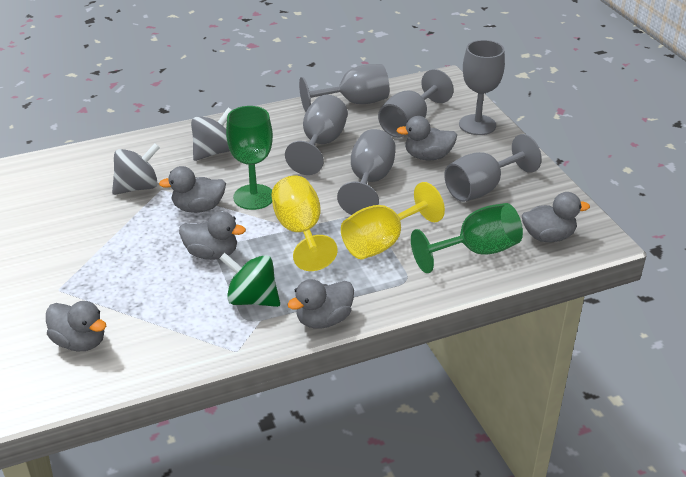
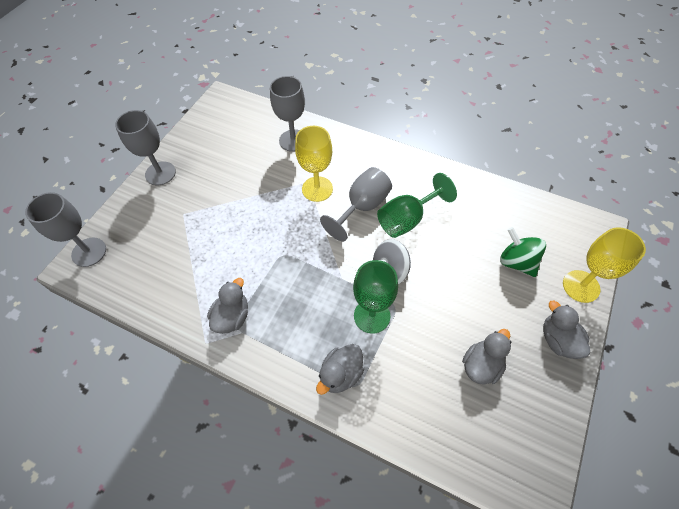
grey duck: 6 -> 4
grey goblet: 6 -> 4
grey spinning top: 2 -> 1

